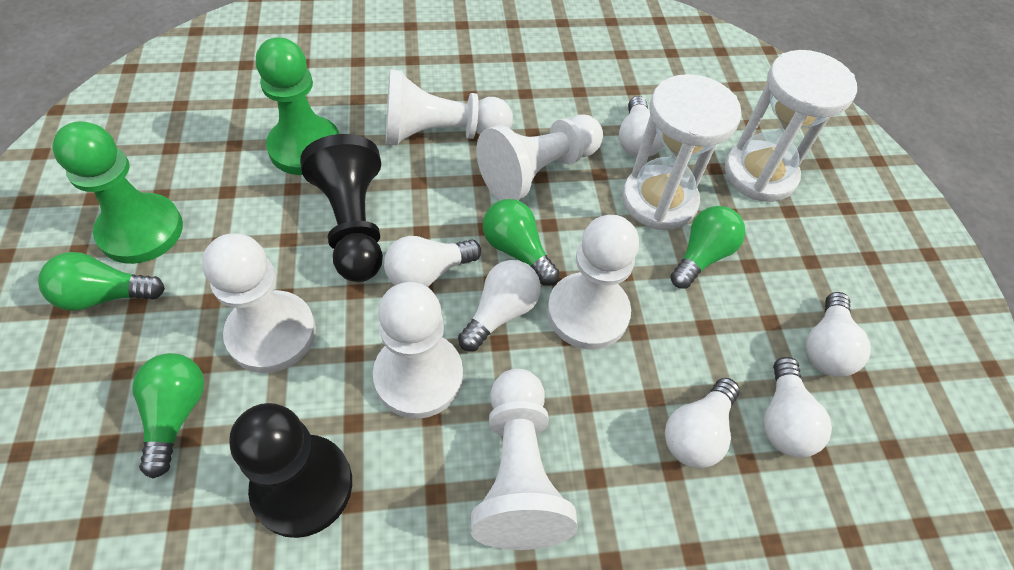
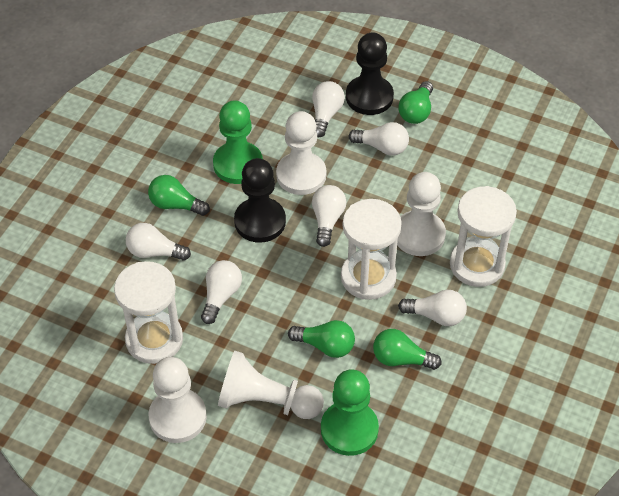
white hourglass: 2 -> 3
white pawn: 6 -> 4

